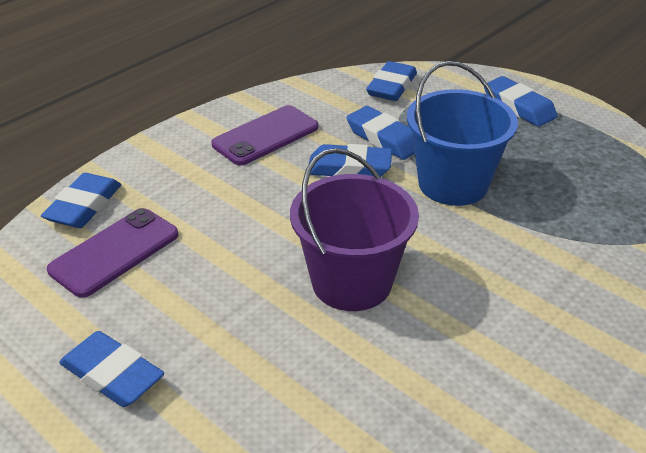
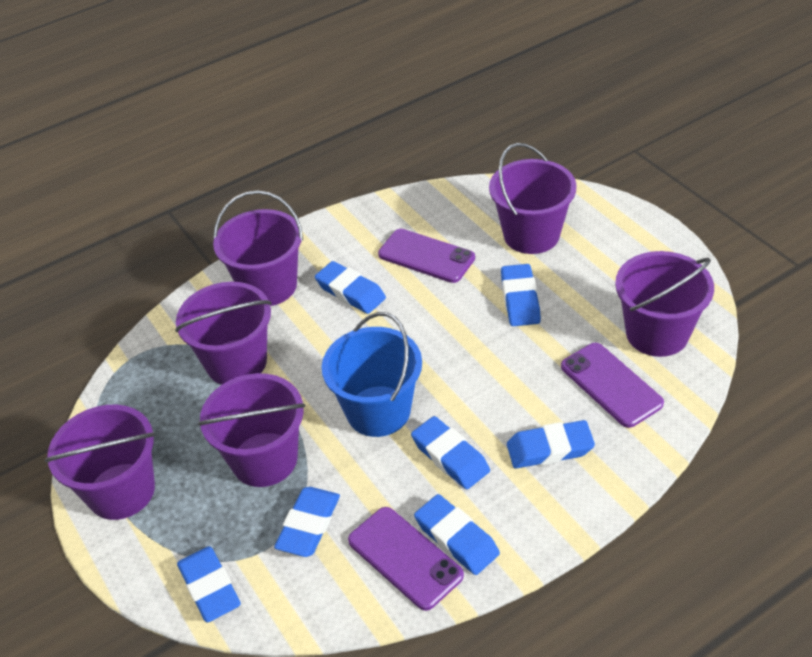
blue eraser: 6 -> 7
purple bucket: 1 -> 6
purple phone: 2 -> 3

